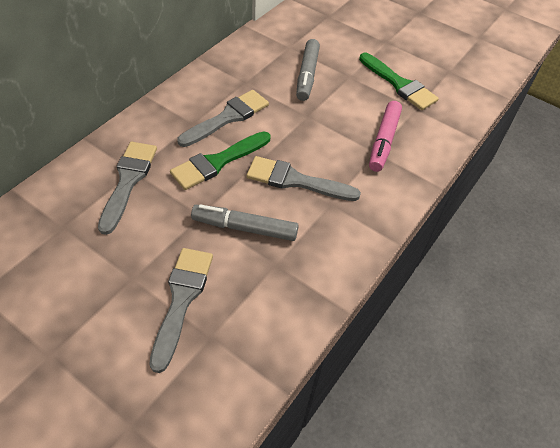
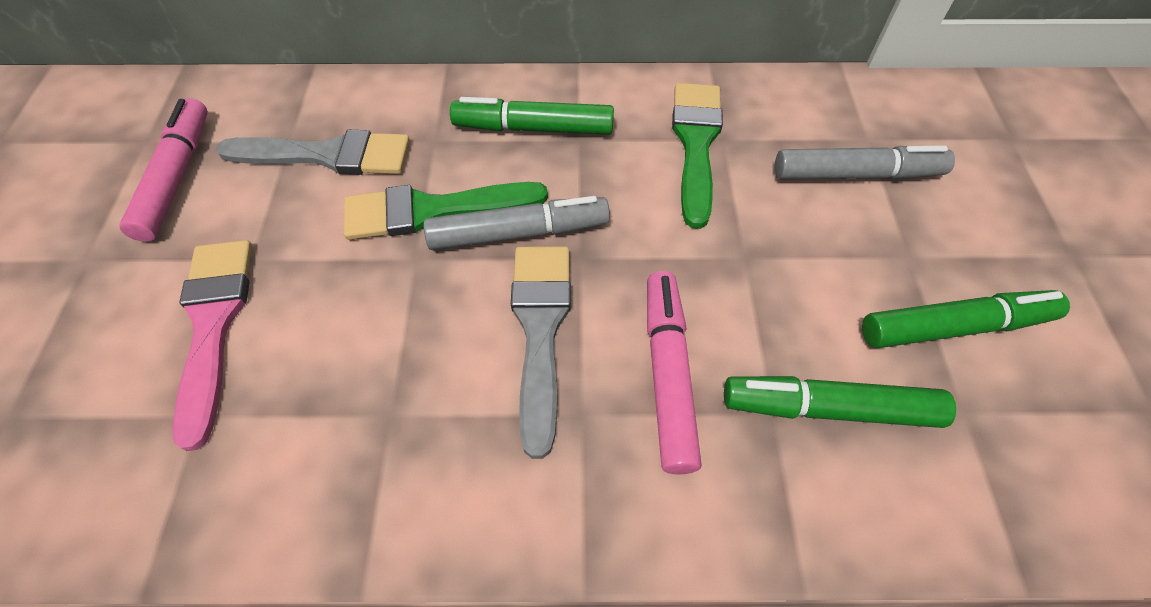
green marker: 0 -> 3
grey brush: 4 -> 2
pink brush: 0 -> 1
pink marker: 1 -> 2

